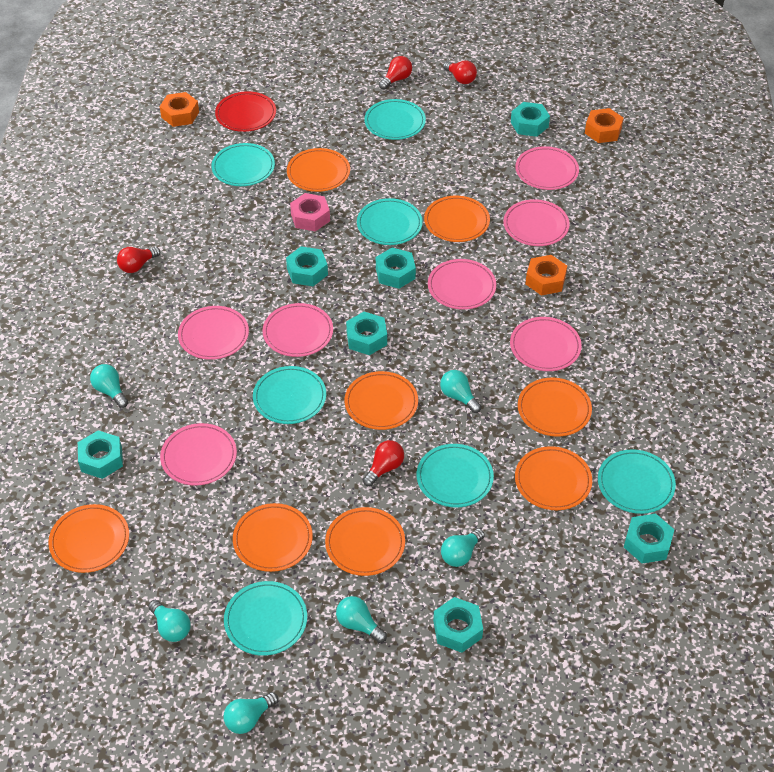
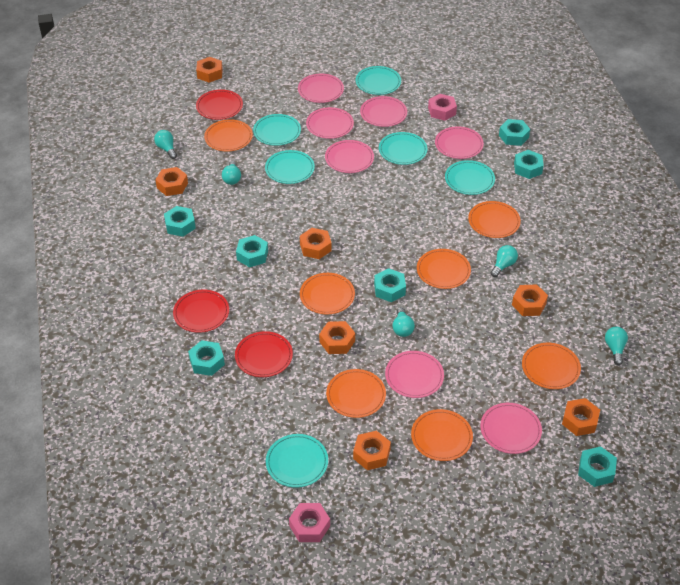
orange nut: 3 -> 7
orange plate: 8 -> 7
pink nut: 1 -> 2
red light bulb: 4 -> 0
red plate: 1 -> 3
turquoise light bulb: 6 -> 5
turquoise plate: 7 -> 6

